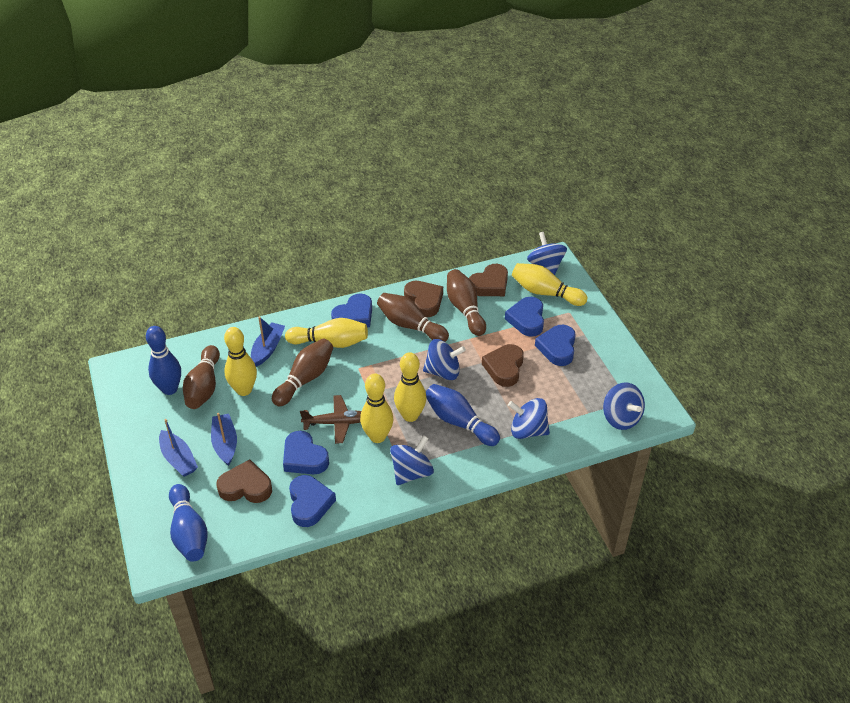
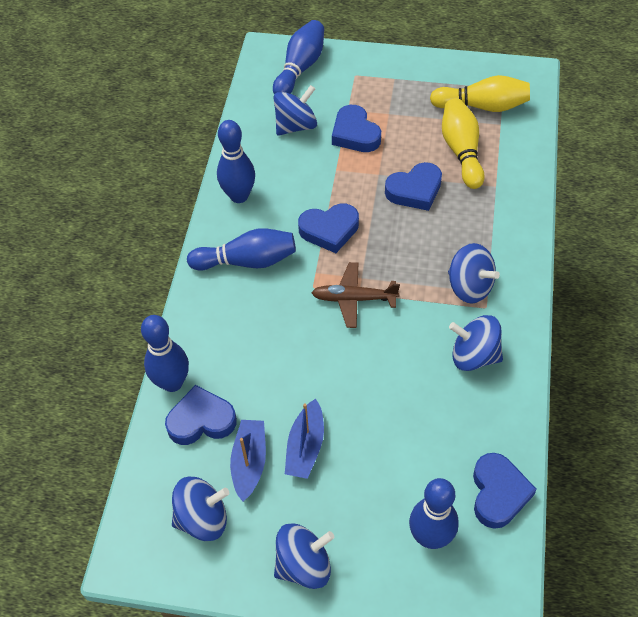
blue boat: 3 -> 2
blue bowling pin: 3 -> 5
brown bowling pin: 4 -> 0
brown heart: 4 -> 0
yellow bowling pin: 5 -> 2

